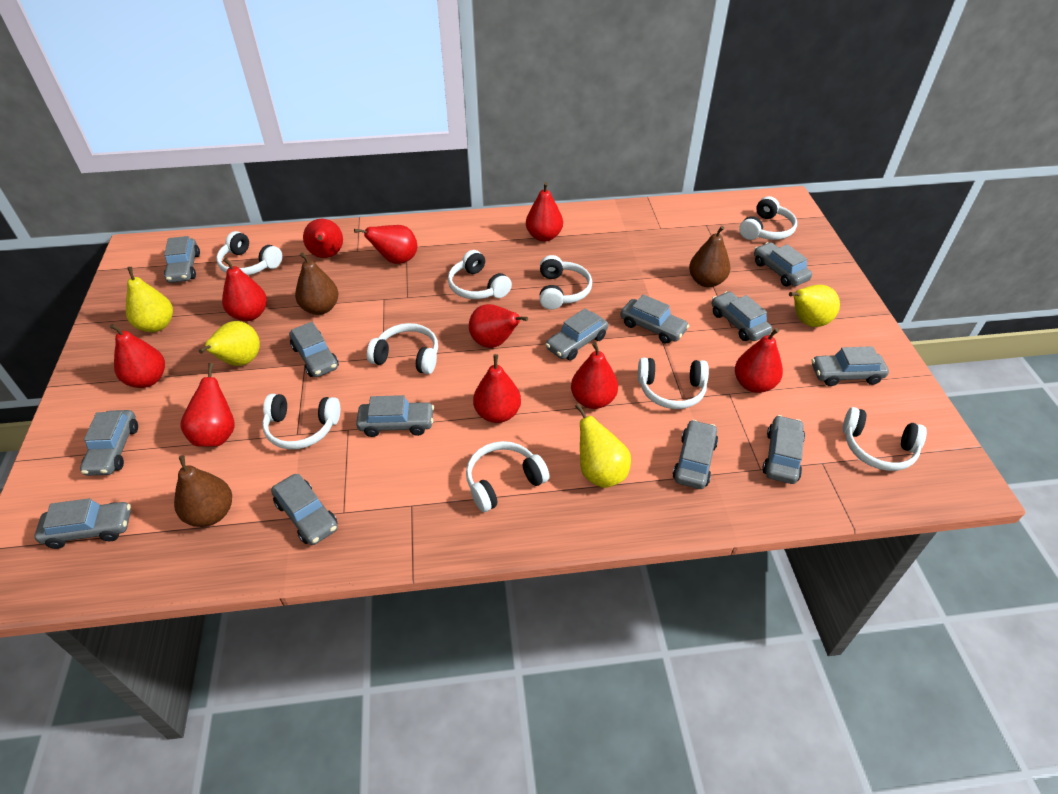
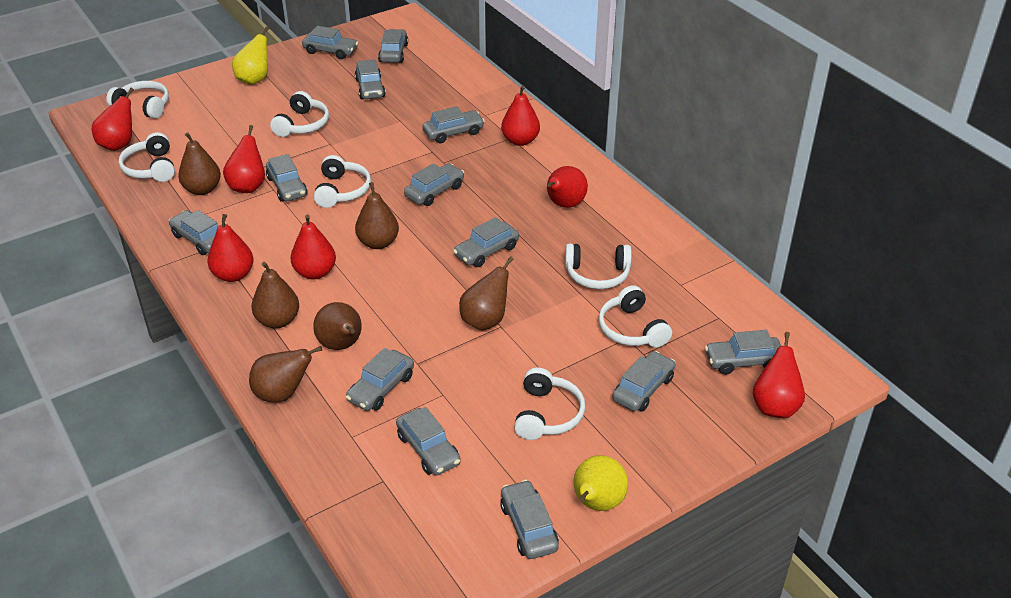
brown pear: 3 -> 6
red pear: 10 -> 7
white headphones: 9 -> 7
yellow pear: 4 -> 2

